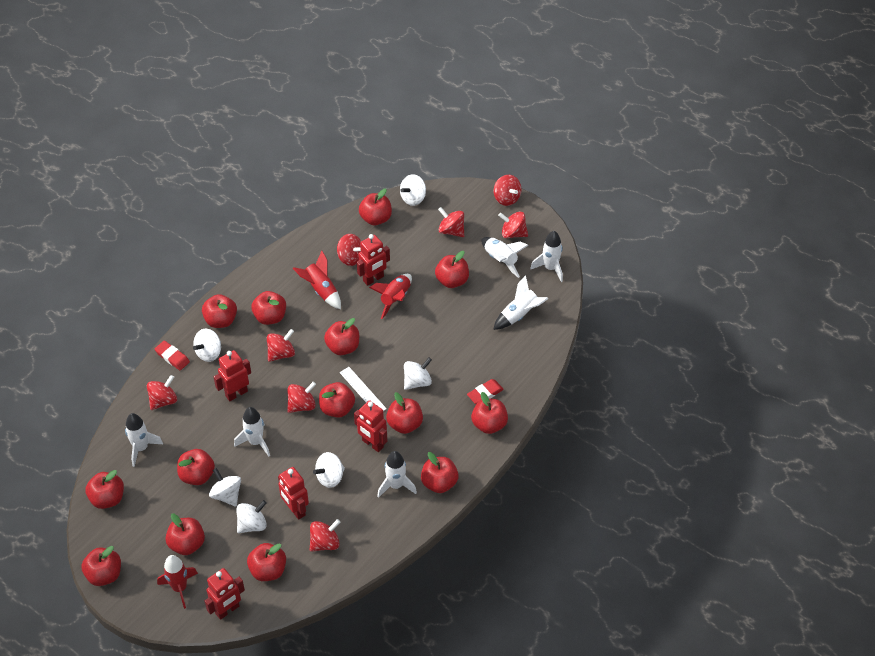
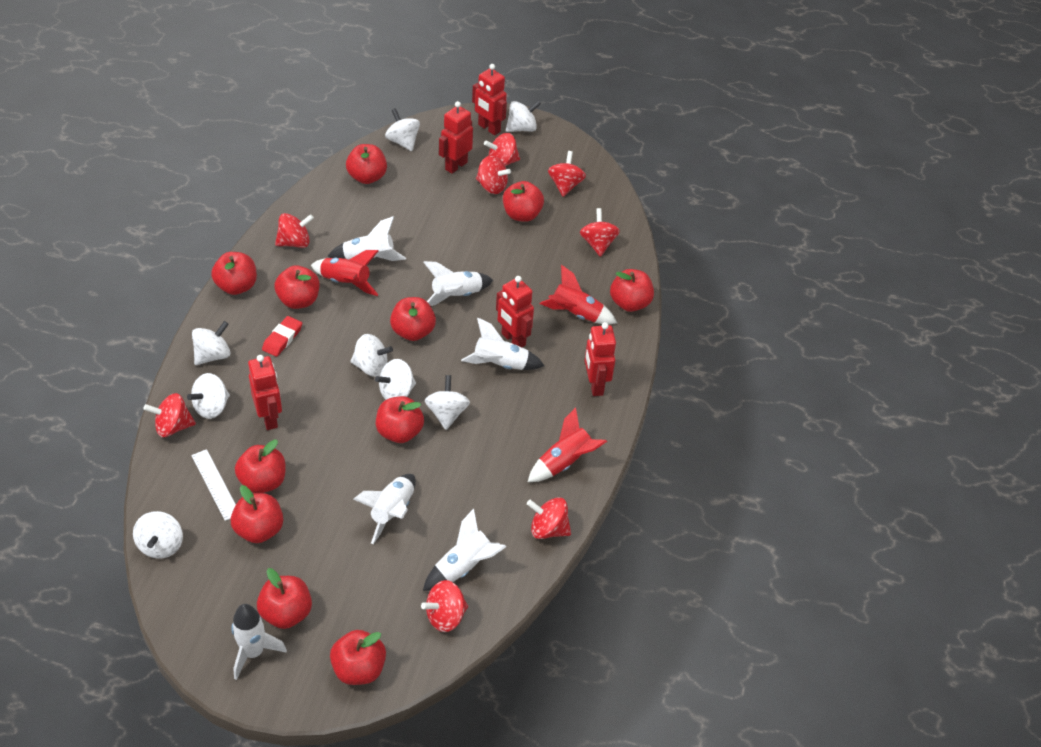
red apple: 14 -> 11
red eraser: 2 -> 1
white spinning top: 6 -> 8

